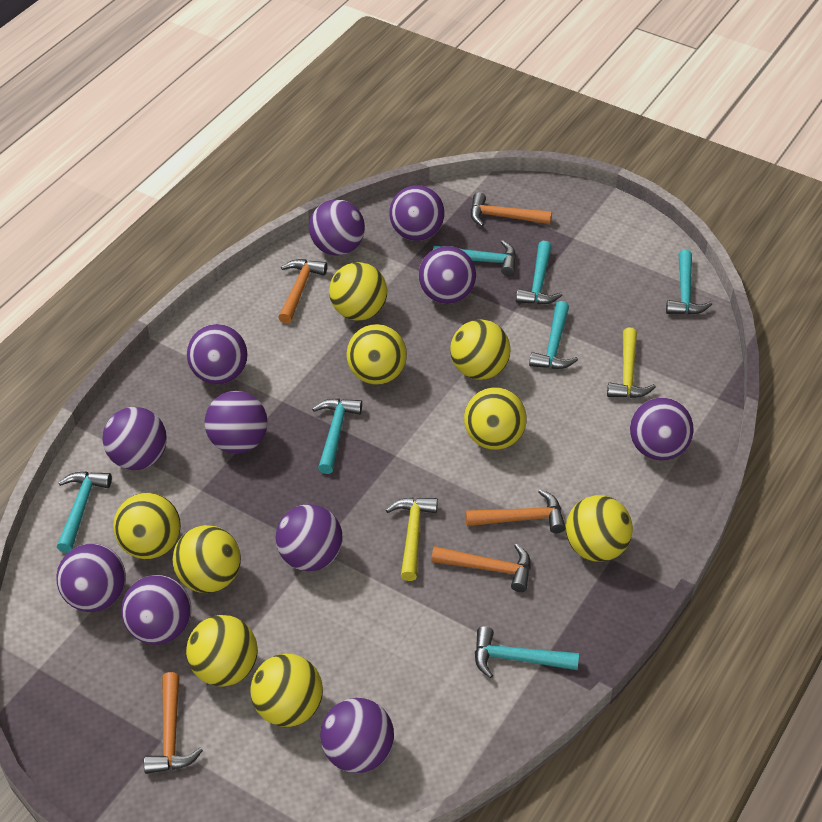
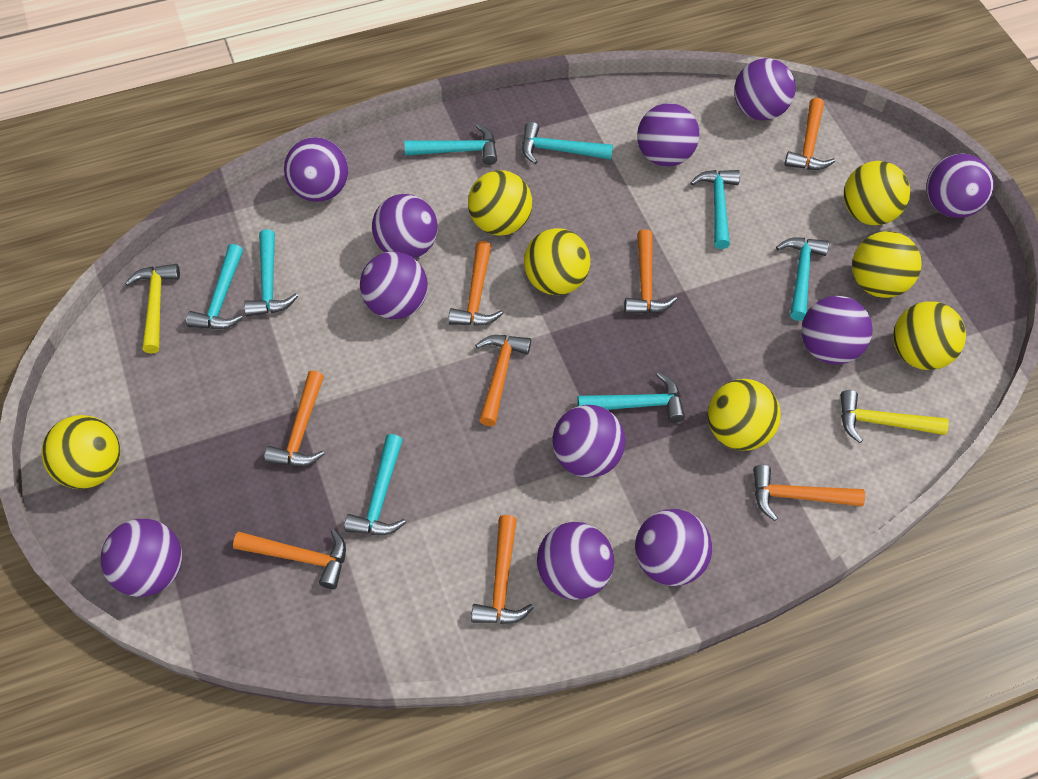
orange hammer: 5 -> 8
turquoise hammer: 7 -> 8
yellow ball: 9 -> 7

